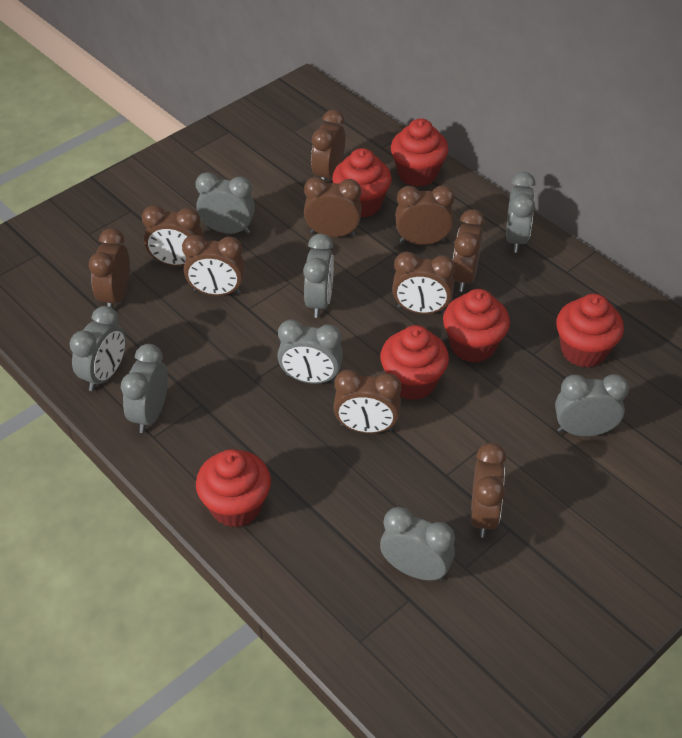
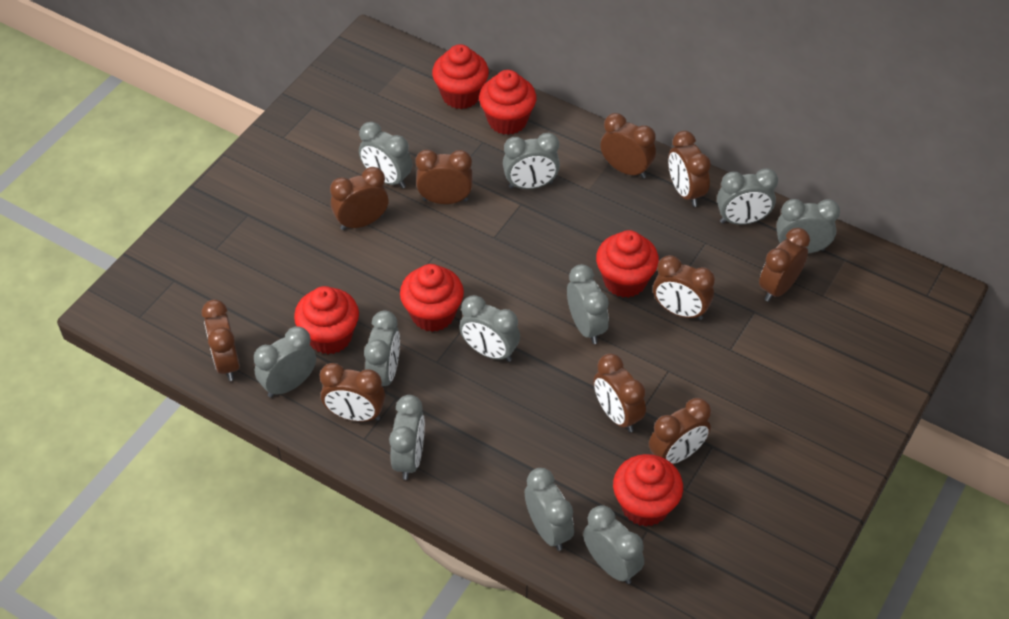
grey clock: 8 -> 11

